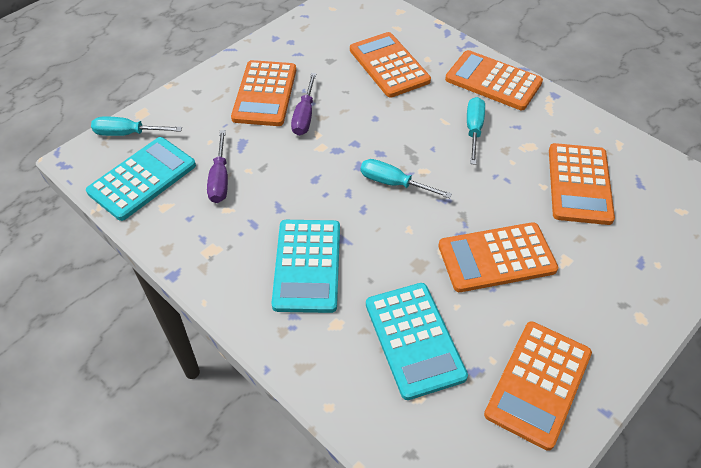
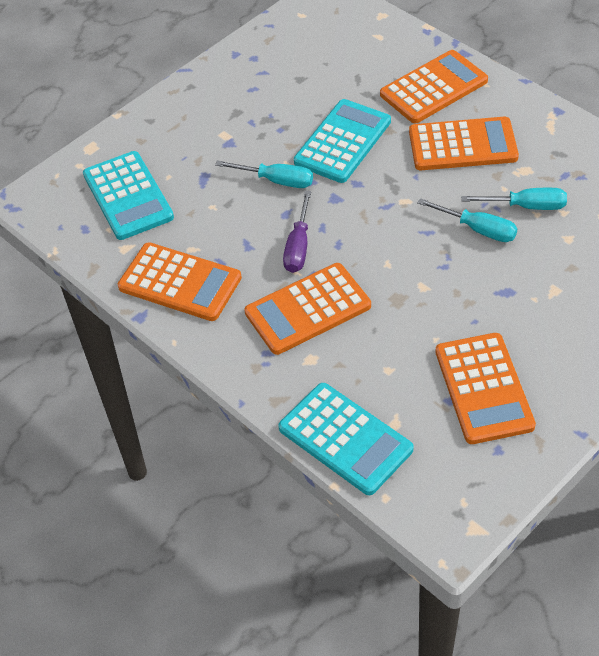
orange calculator: 6 -> 5
purple screwdriver: 2 -> 1

